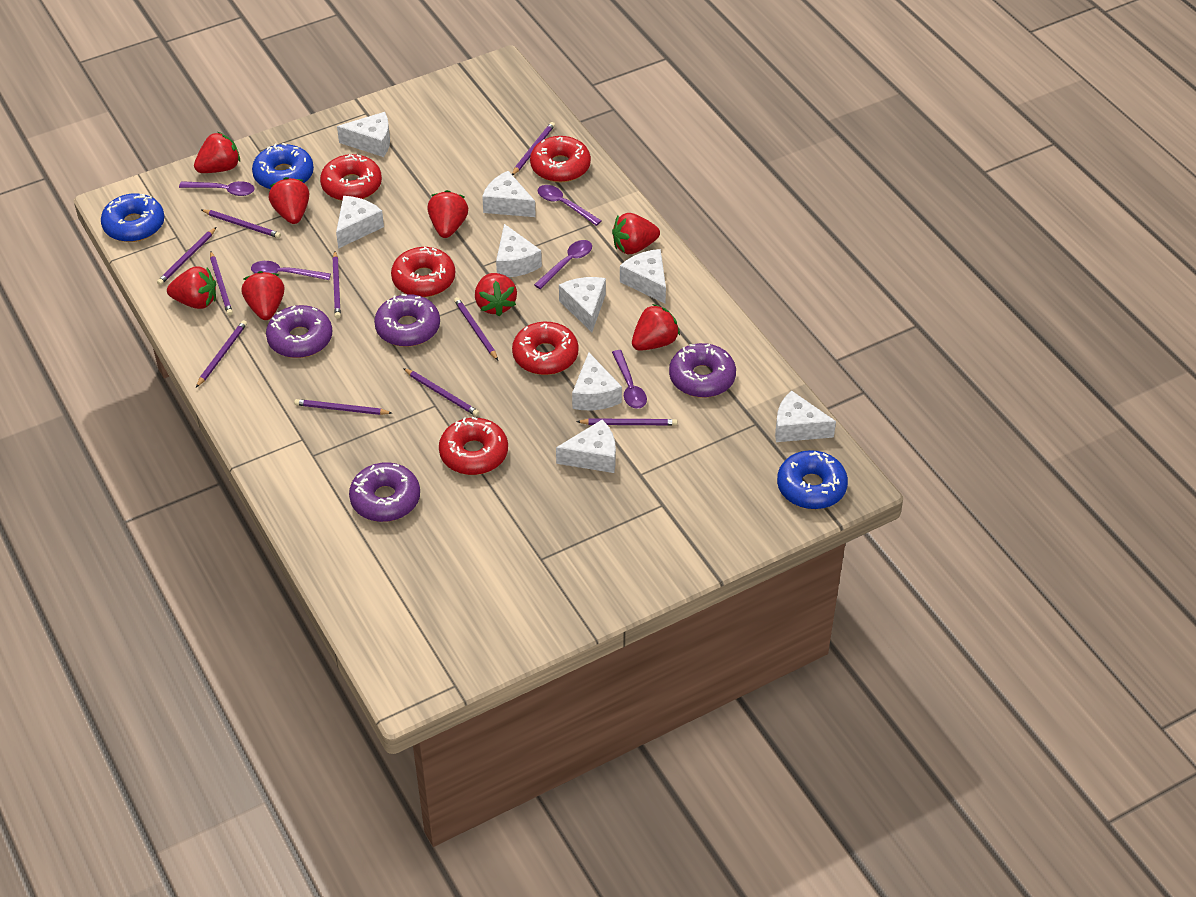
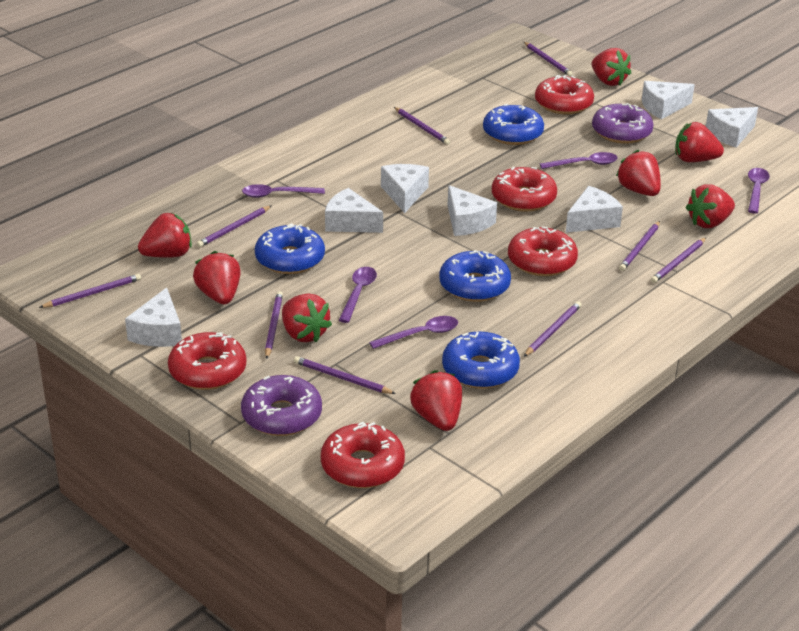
blue donut: 3 -> 4
purple donut: 4 -> 2
purple pencil: 10 -> 9
white cheese: 9 -> 7

